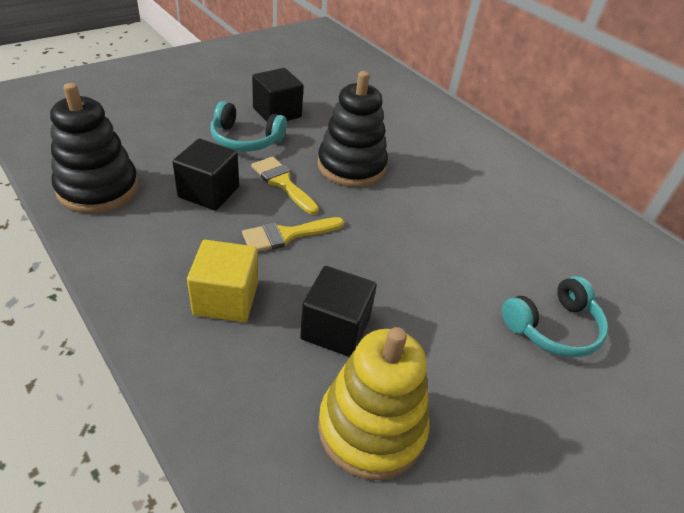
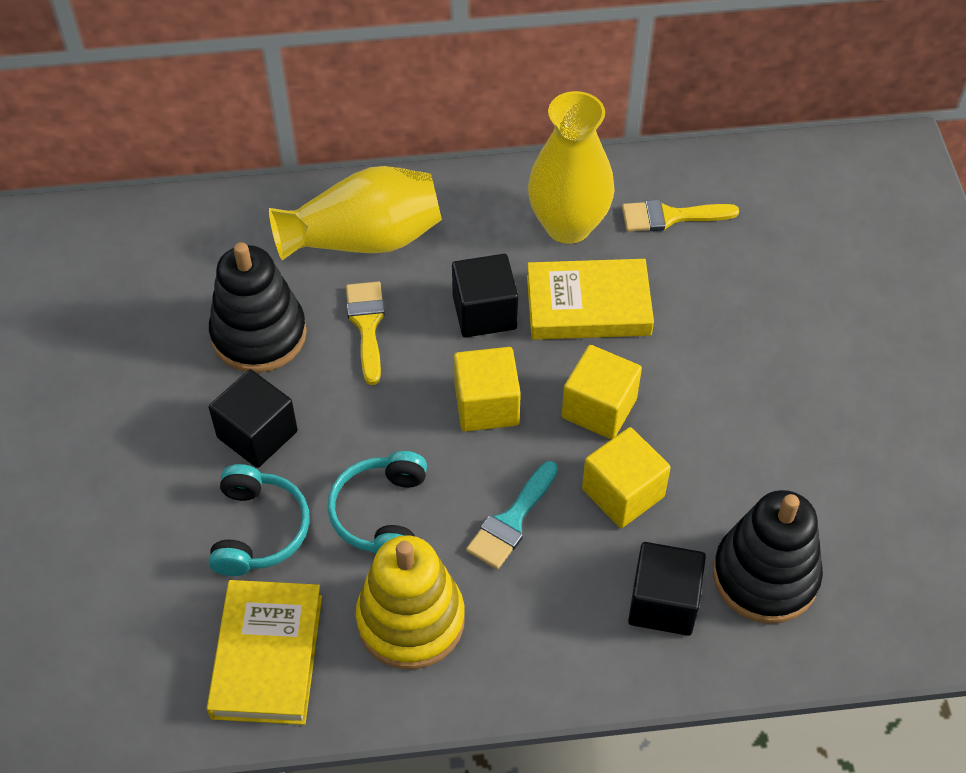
turquoise brush: 0 -> 1
yellow book: 0 -> 2
yellow cube: 1 -> 3
yellow vase: 0 -> 2

